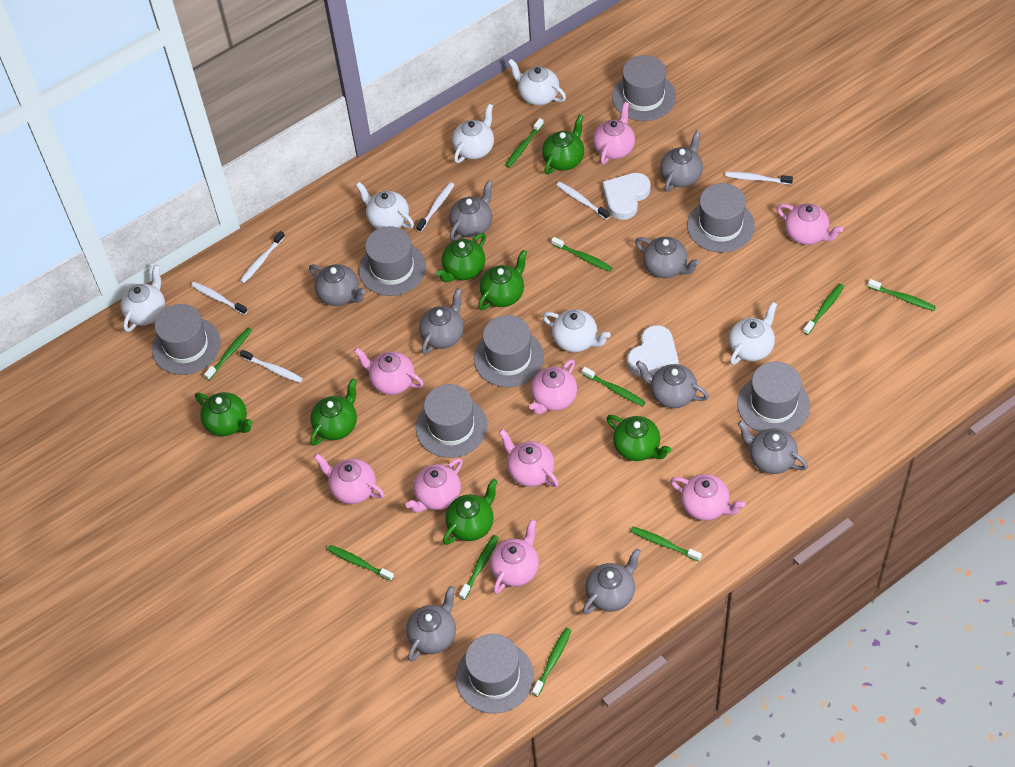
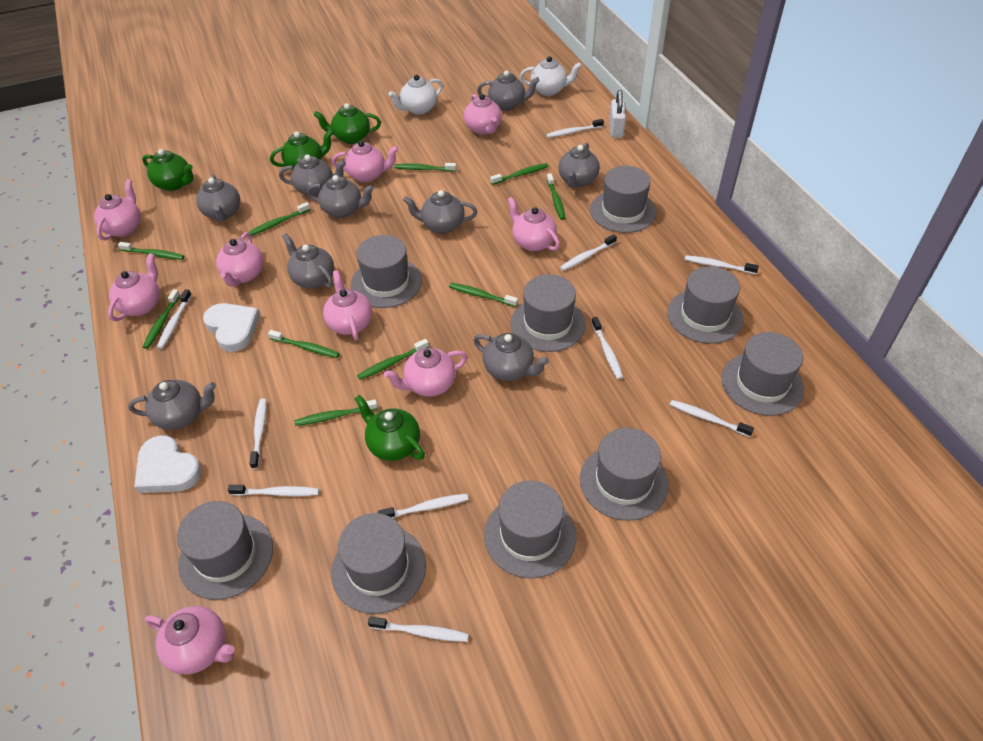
green teapot: 7 -> 4
grey hat: 8 -> 9
white padlock: 0 -> 1
white teapot: 6 -> 2
white toothbrush: 6 -> 10

